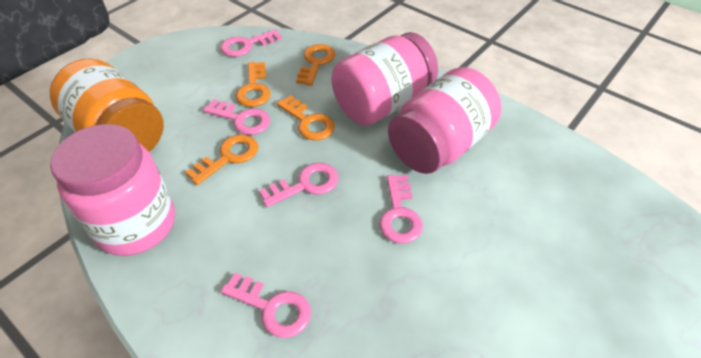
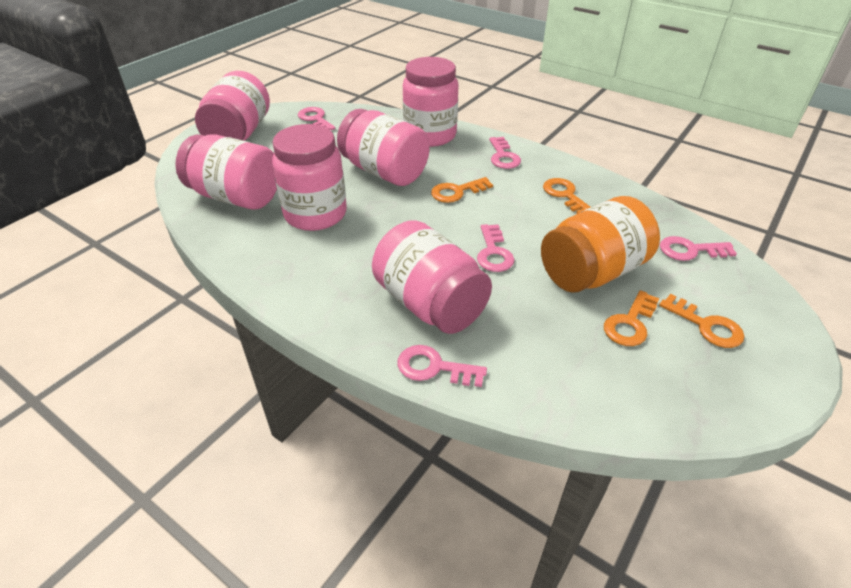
pink jar: 3 -> 6

